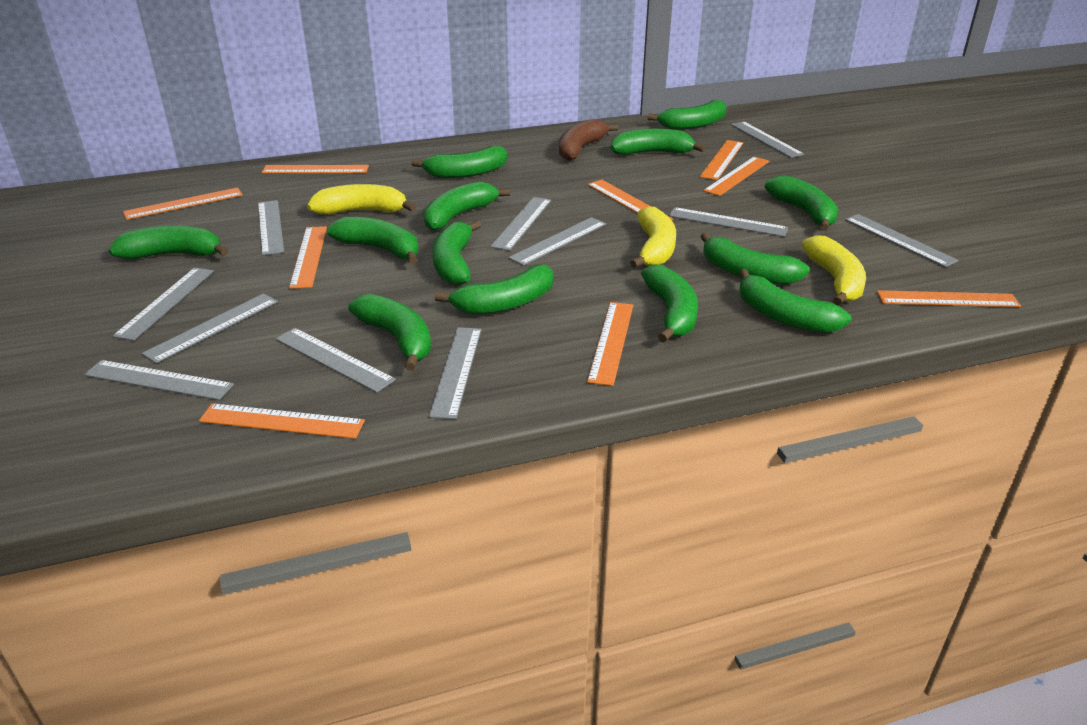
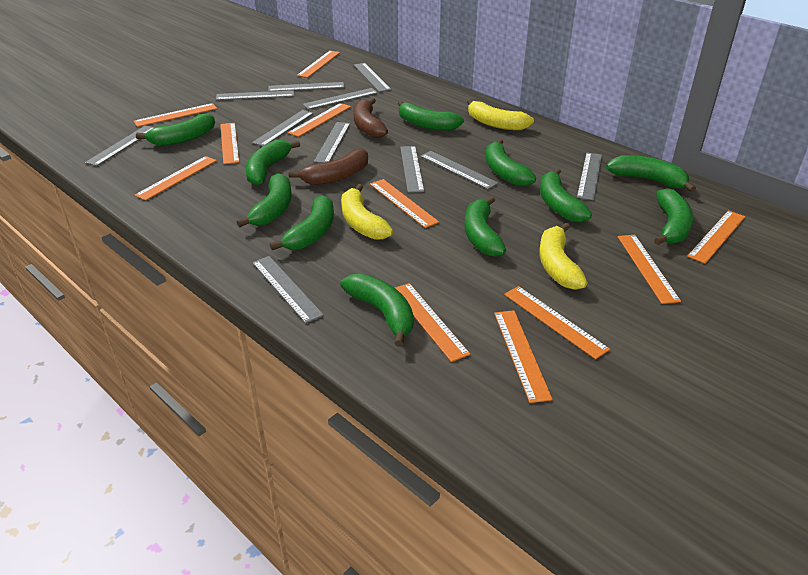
brown banana: 1 -> 2
green banana: 13 -> 11
orange ruler: 9 -> 11

